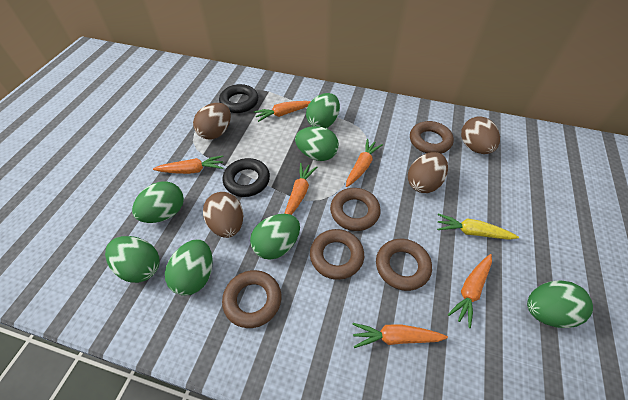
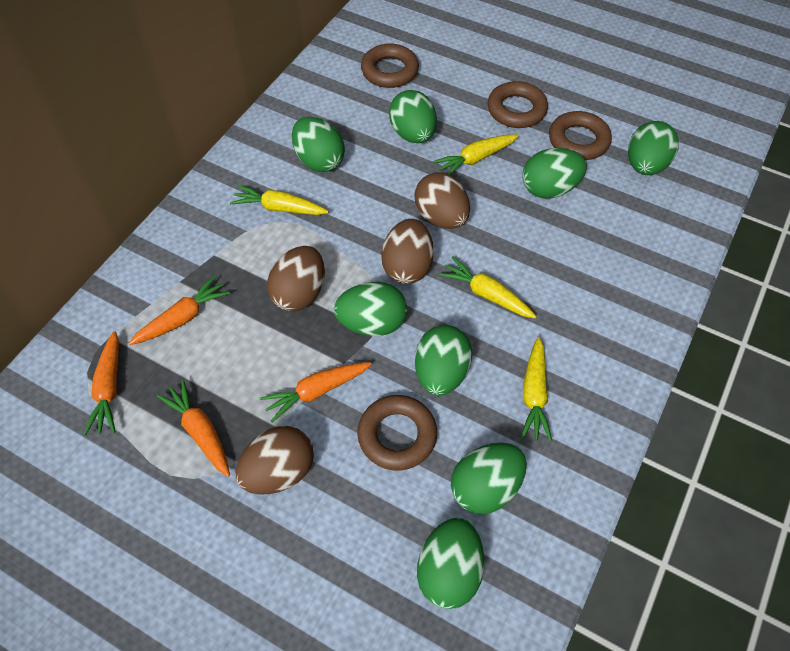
black ring: 2 -> 0
brown ring: 5 -> 4
green egg: 7 -> 8
orange carrot: 6 -> 4
yellow carrot: 1 -> 4

